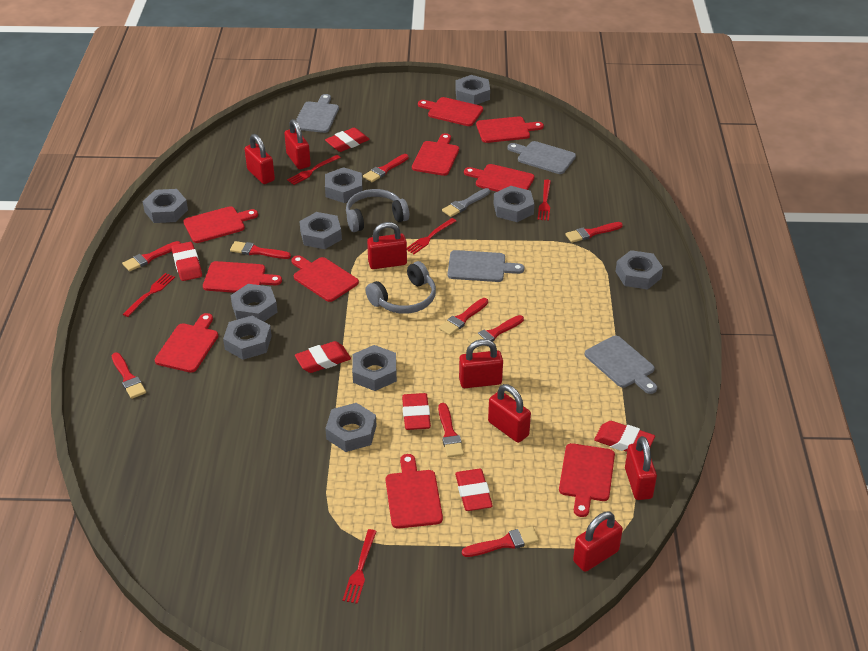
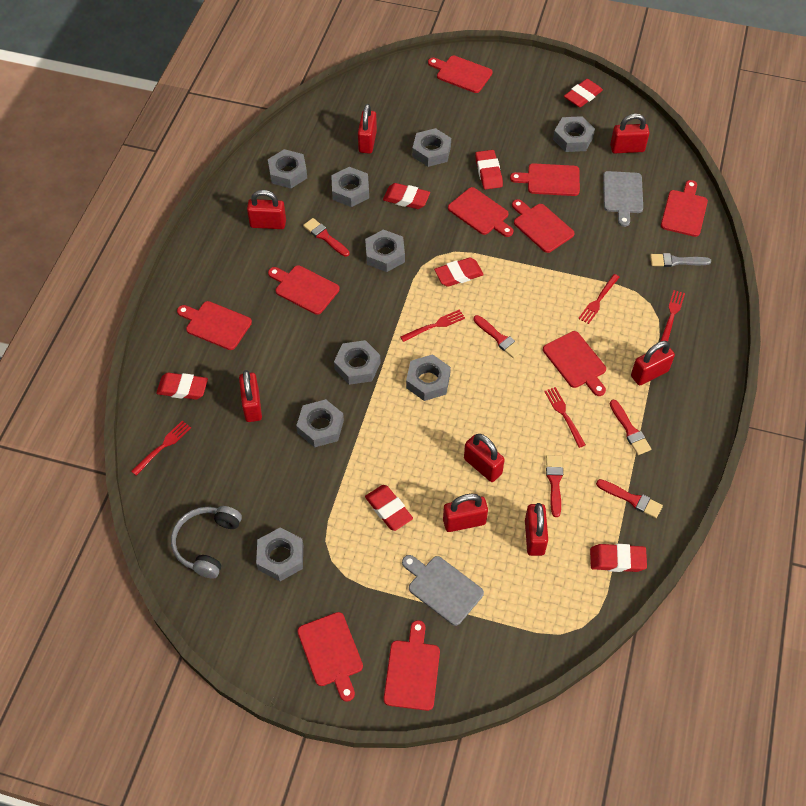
grey cutting board: 4 -> 2
grey headphones: 2 -> 1
grey nut: 10 -> 9
red brush: 9 -> 5
red eraser: 6 -> 7
red padlock: 7 -> 8

